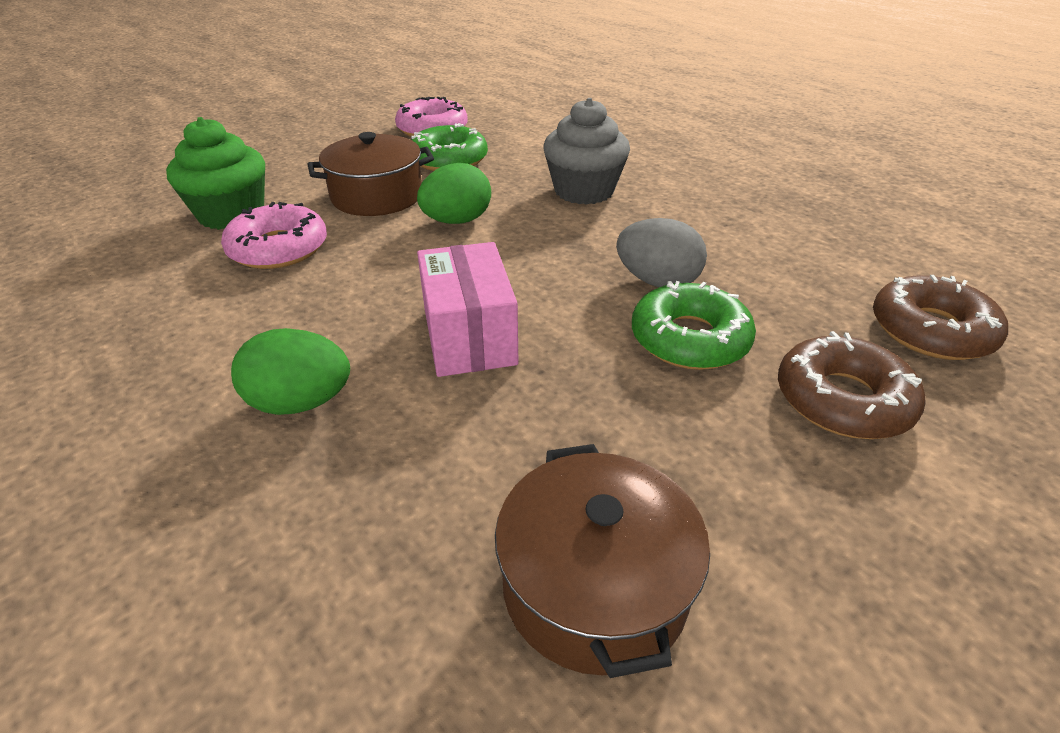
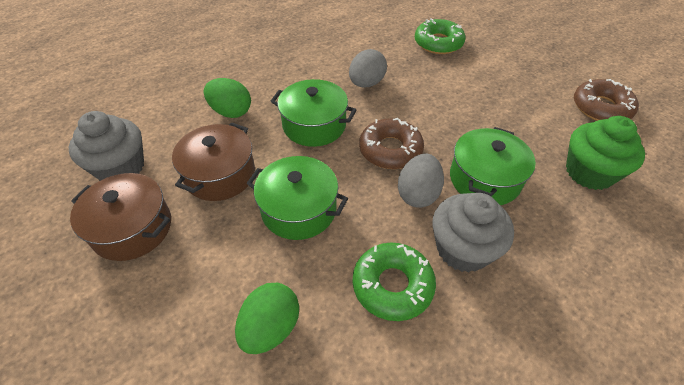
green pot: 0 -> 3
grey cupcake: 1 -> 2
grey egg: 1 -> 2
pink box: 1 -> 0
pink donut: 2 -> 0

